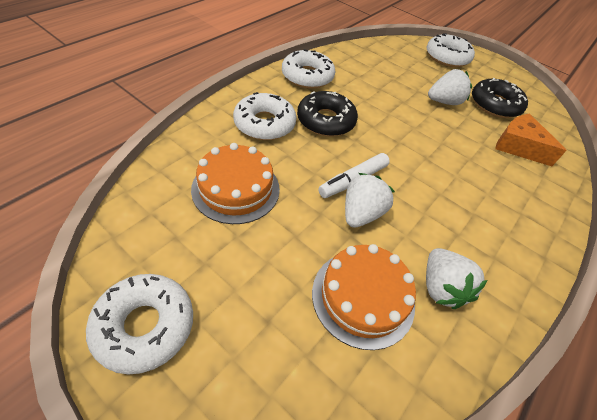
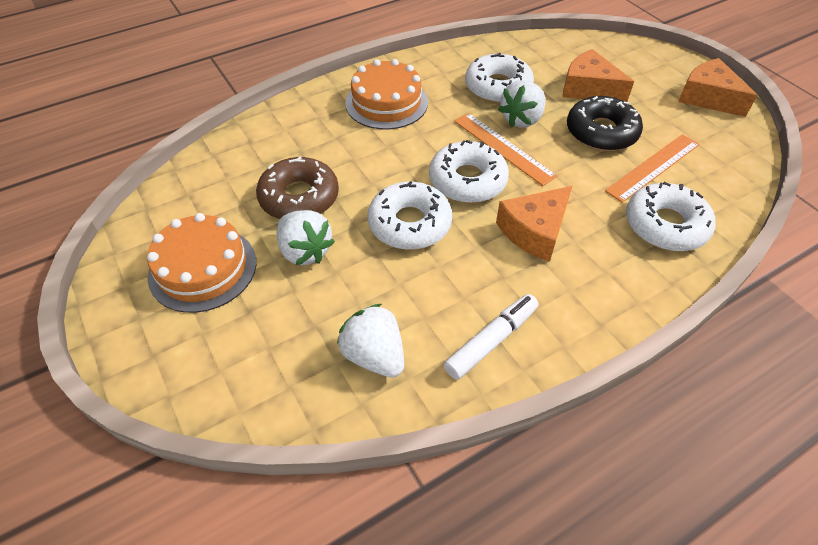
black donut: 2 -> 1
brown donut: 0 -> 1
orange cheese: 1 -> 3
orange ruler: 0 -> 2

